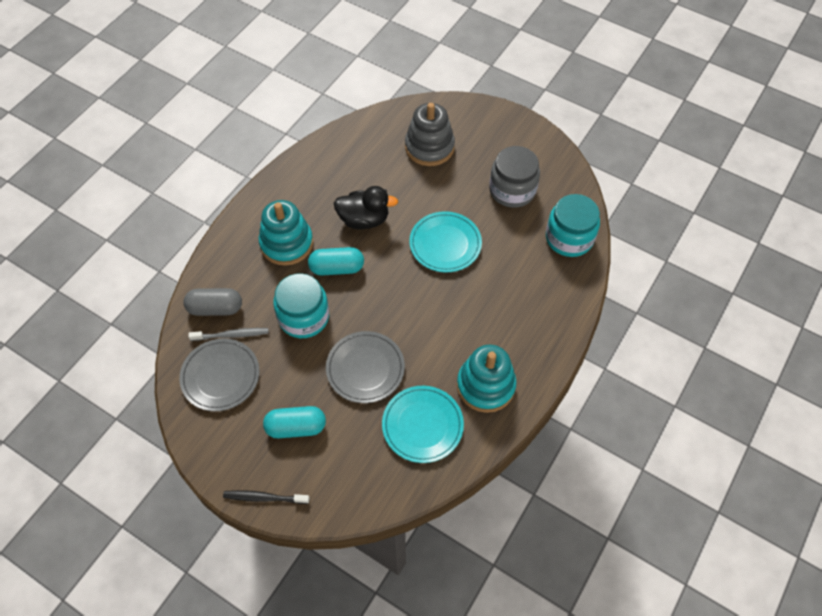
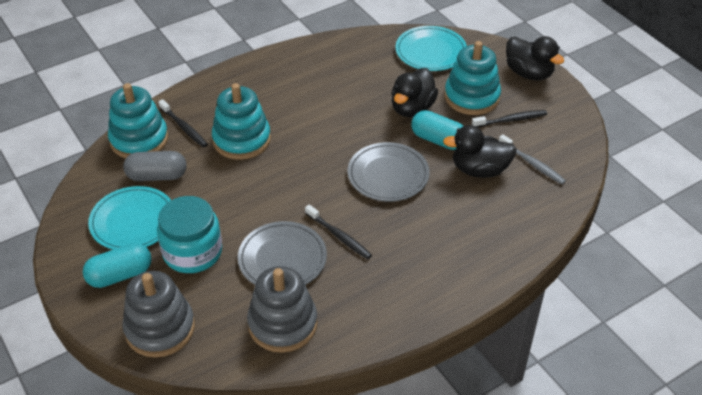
black duck: 1 -> 3
black toothbrush: 1 -> 3
grey jar: 1 -> 0
grey stacking toy: 1 -> 2
turquoise jar: 2 -> 1
turquoise stacking toy: 2 -> 3

